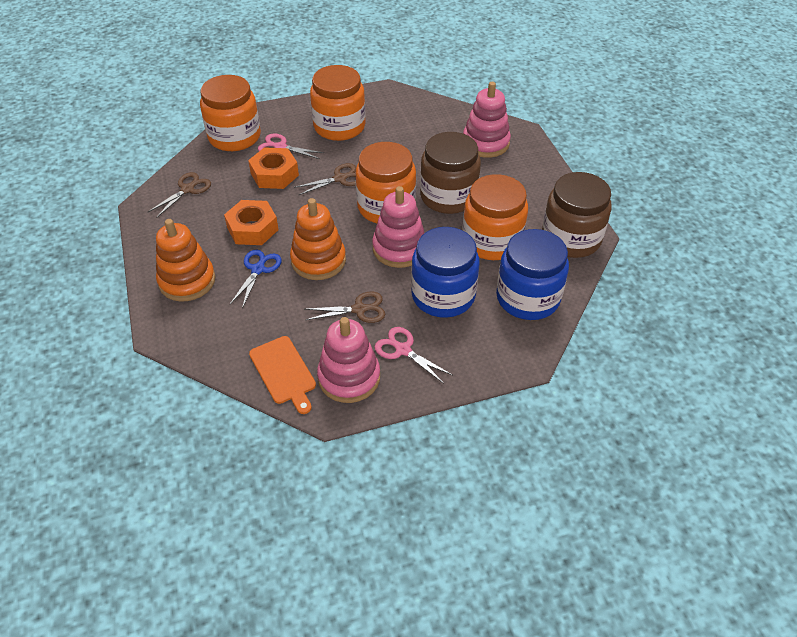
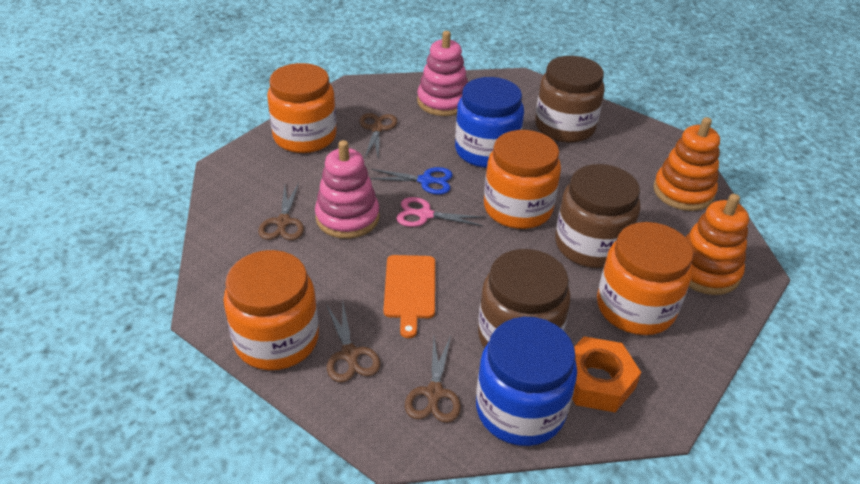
brown jar: 2 -> 3
brown scissors: 3 -> 4
orange nut: 2 -> 1
pink scissors: 2 -> 1
pink stacking toy: 3 -> 2

